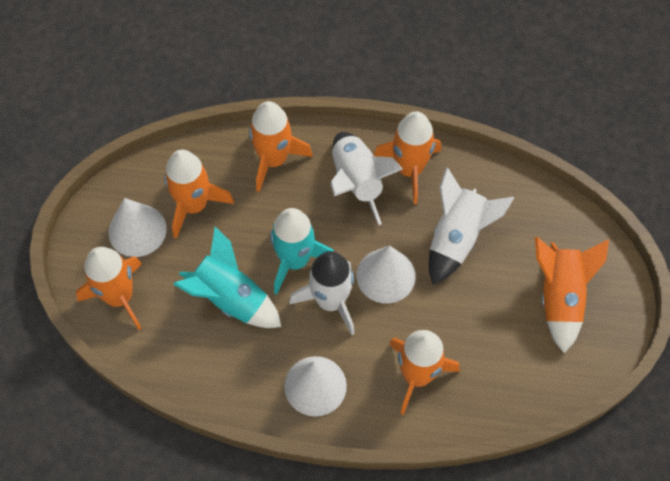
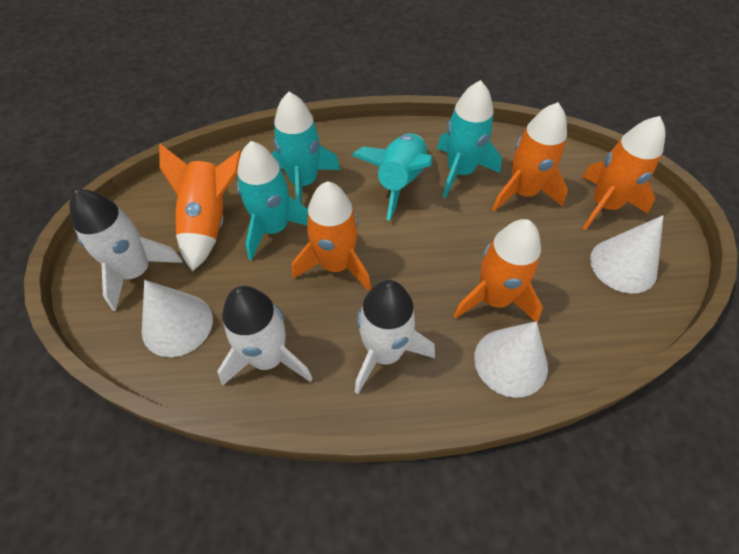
orange rocket: 6 -> 5
turquoise rocket: 2 -> 4

